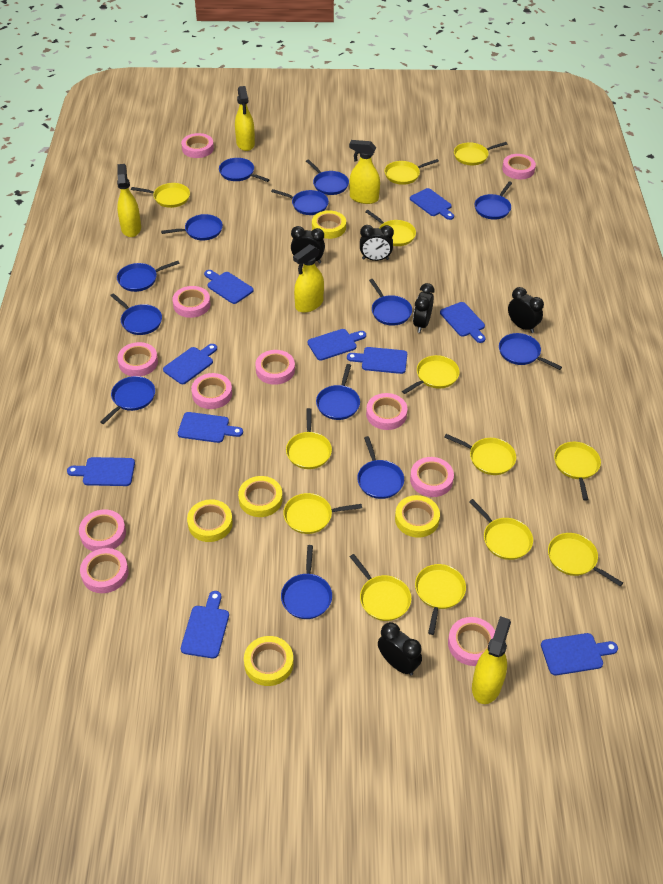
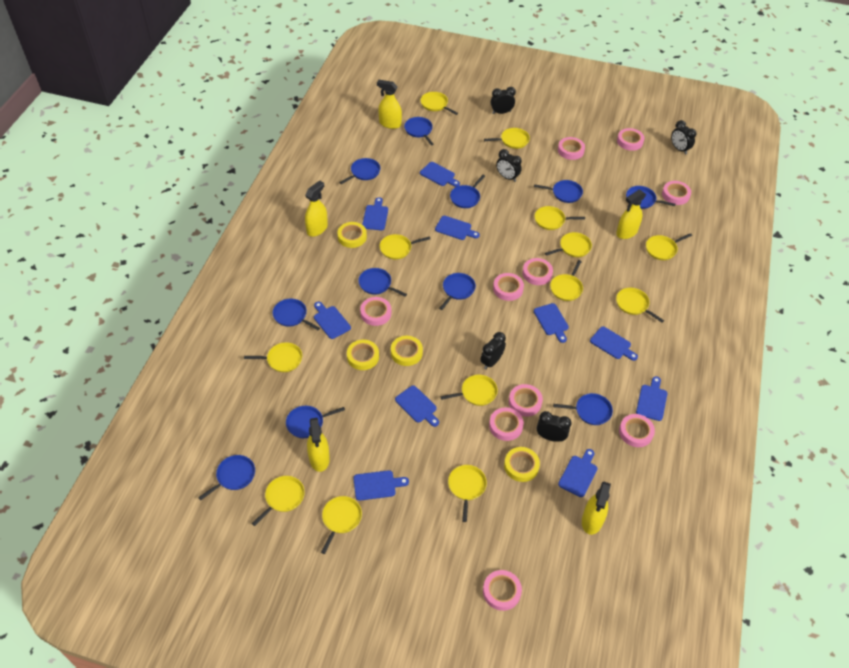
blue pan: 13 -> 11
pink tape: 11 -> 10
yellow tape: 5 -> 4

